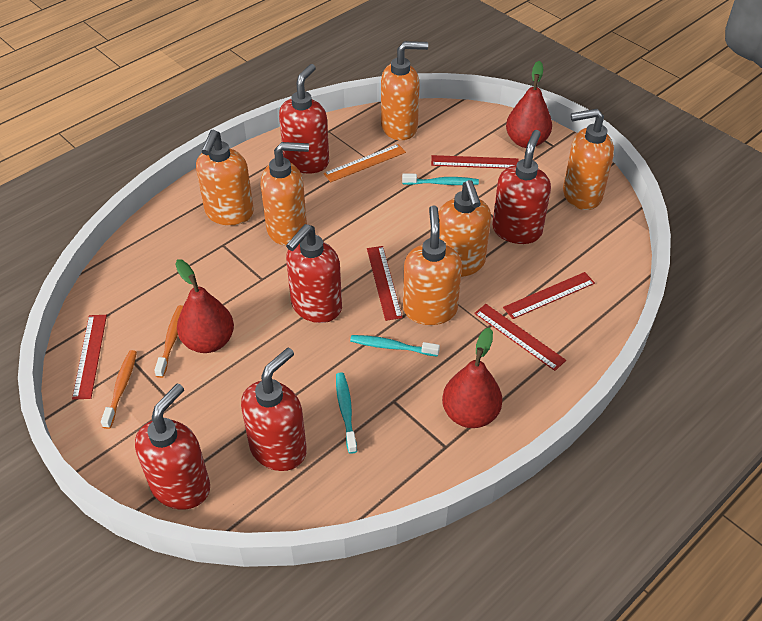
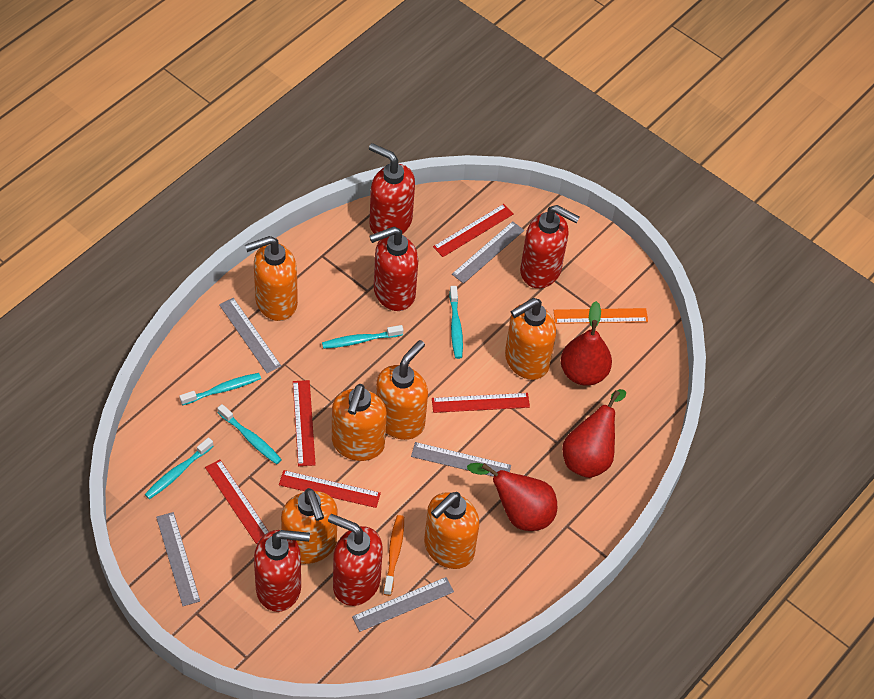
grey ruler: 0 -> 5
orange toothbrush: 2 -> 1
turquoise toothbrush: 3 -> 5

